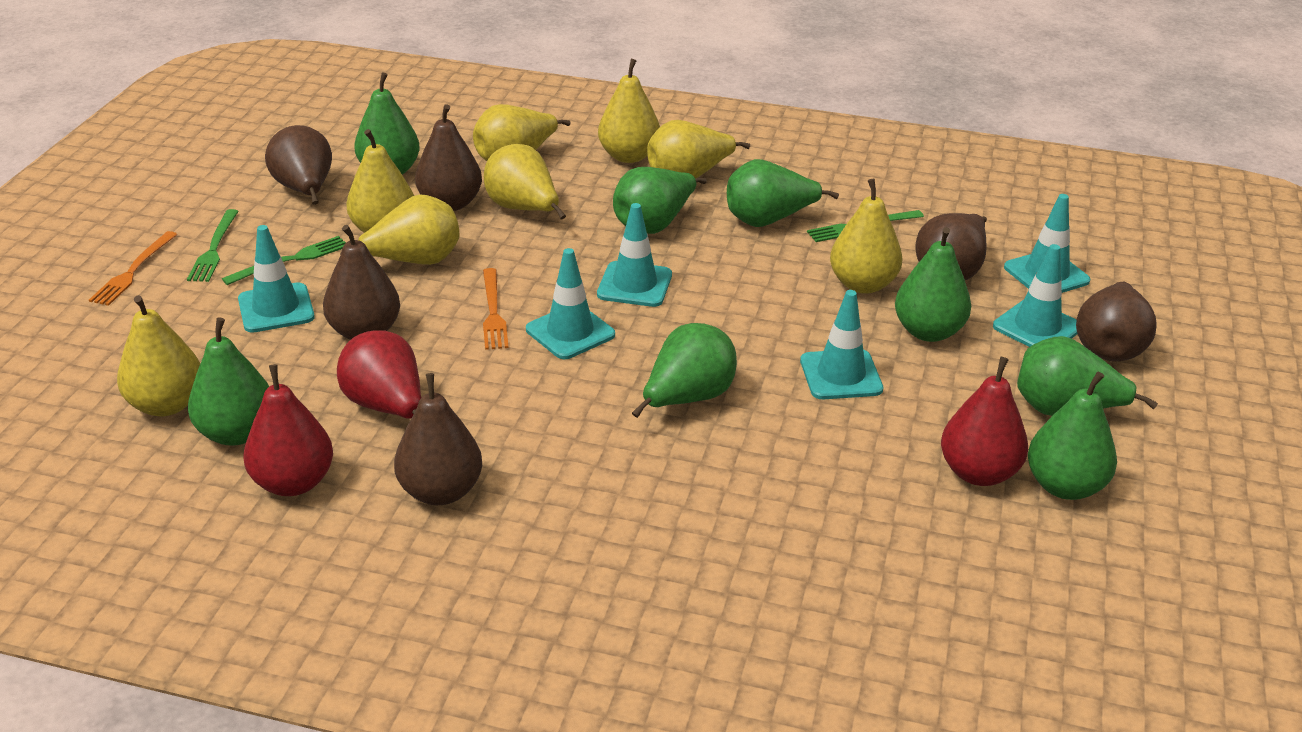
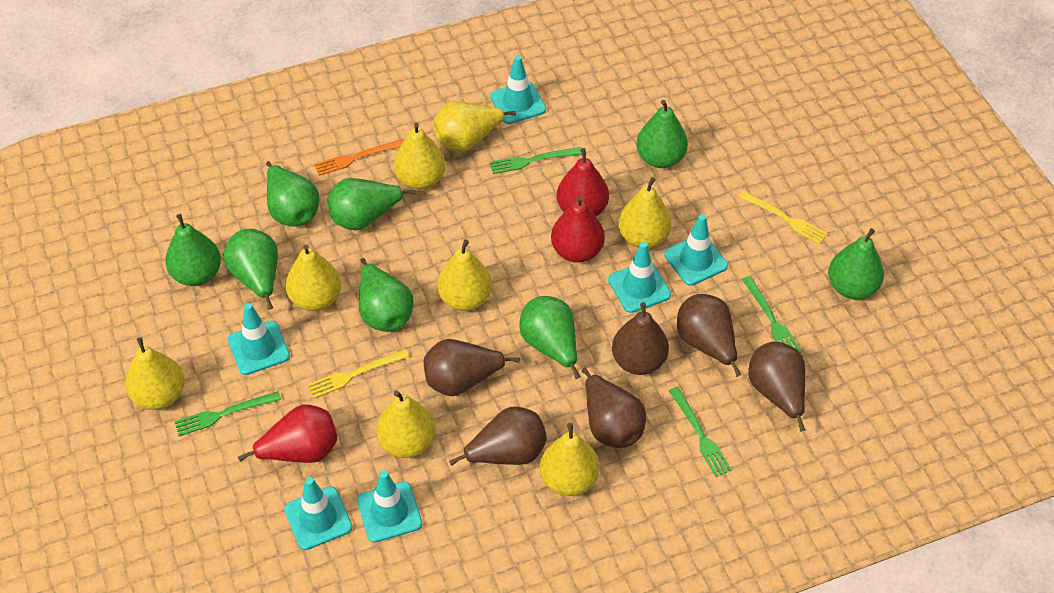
green fork: 3 -> 4
orange fork: 2 -> 1
yellow fork: 0 -> 2

